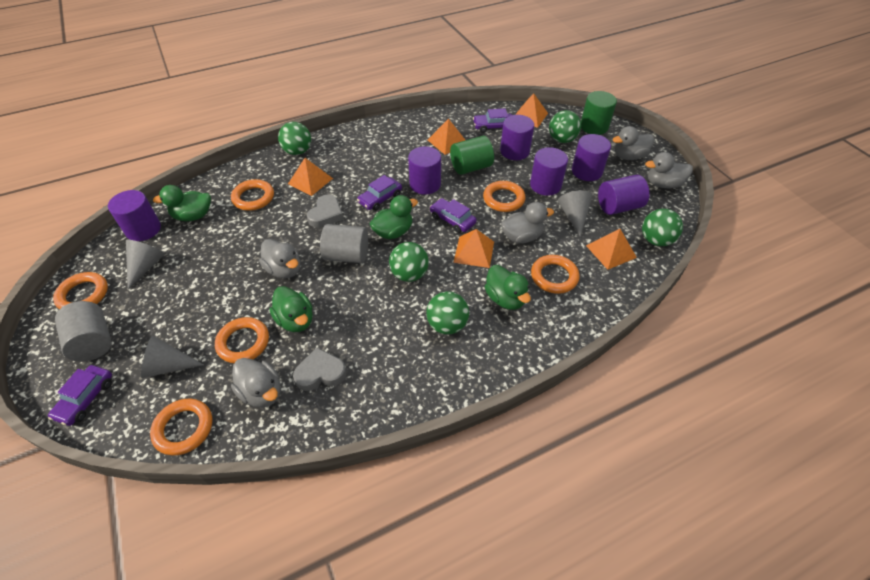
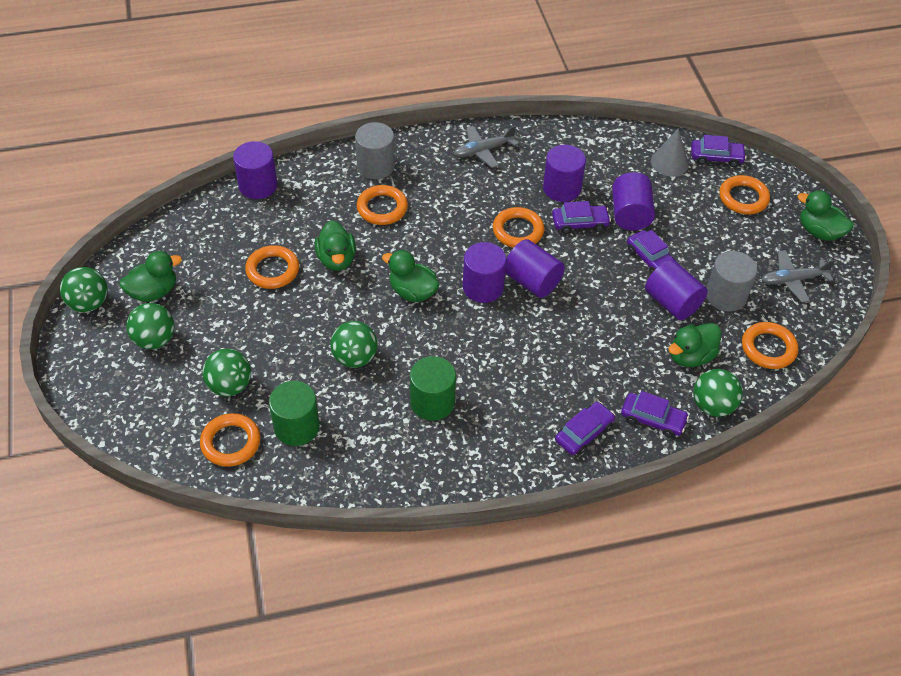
green duck: 4 -> 5
grey cone: 3 -> 1
grey duck: 5 -> 0
grey heart: 2 -> 0
grey plane: 0 -> 2
orange pyramid: 5 -> 0
purple car: 4 -> 5

